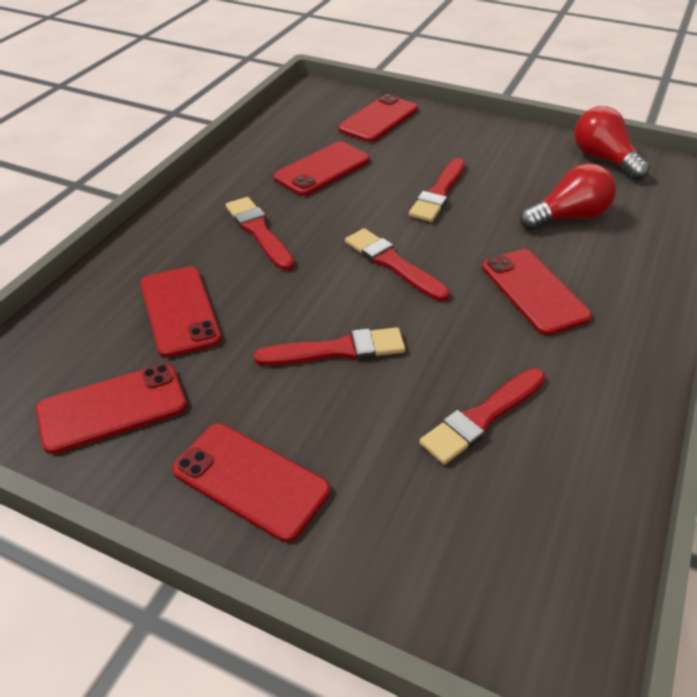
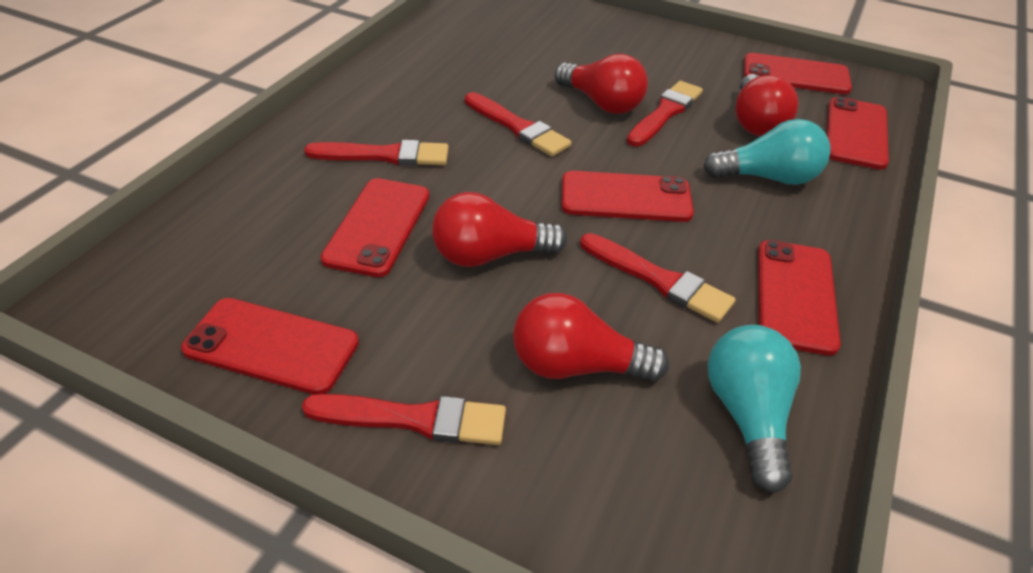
red light bulb: 2 -> 4
turquoise light bulb: 0 -> 2

